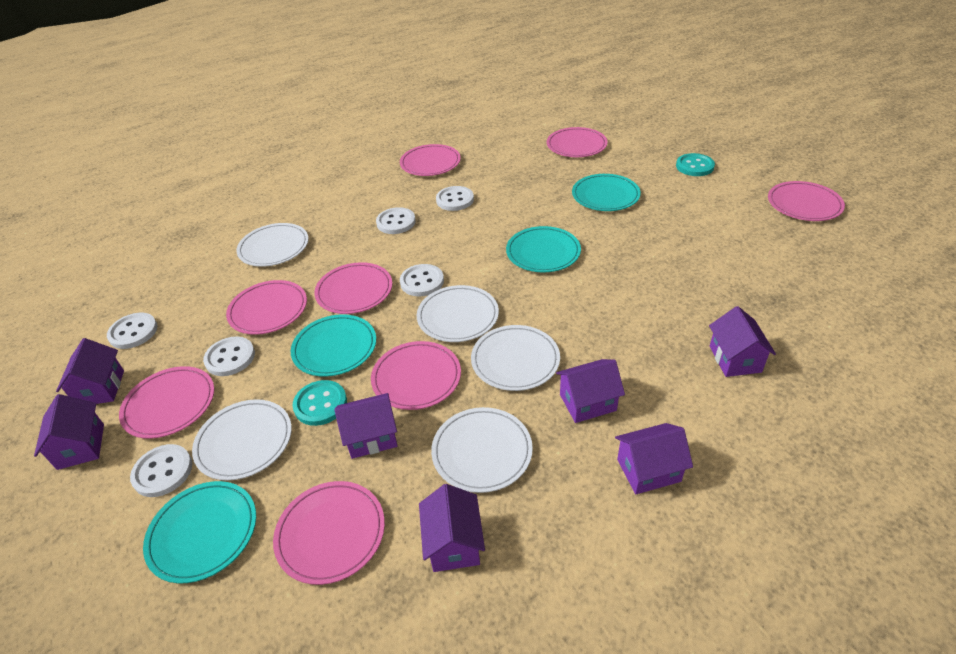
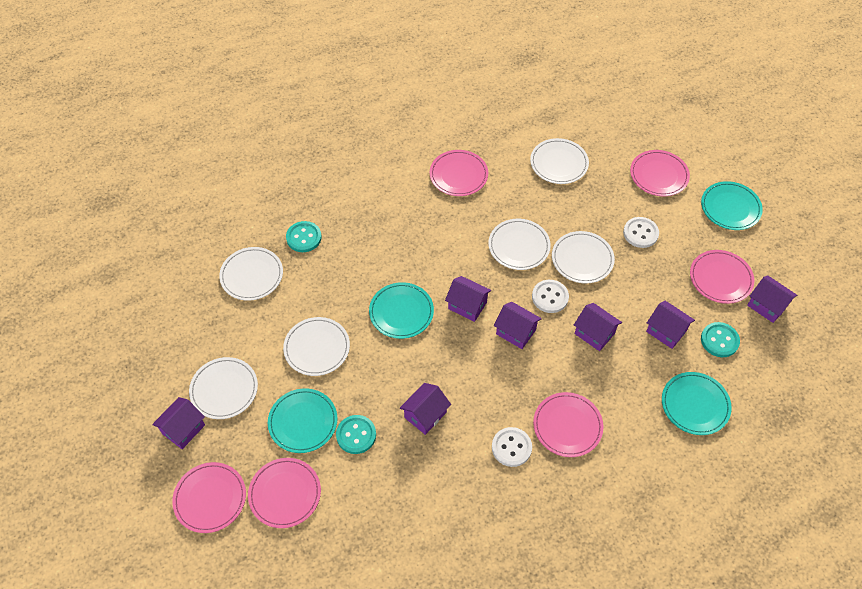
pink plate: 8 -> 6
turquoise button: 2 -> 3
white button: 6 -> 3
white plate: 5 -> 6

